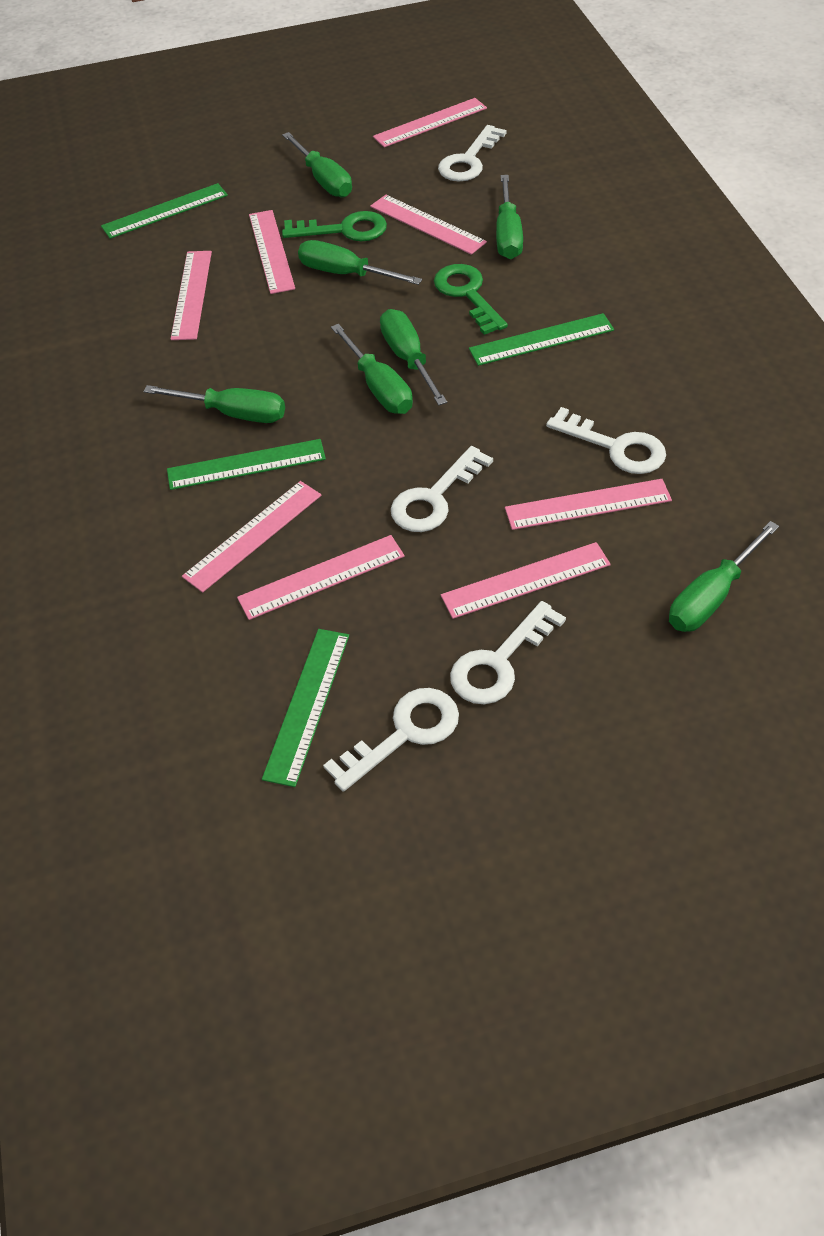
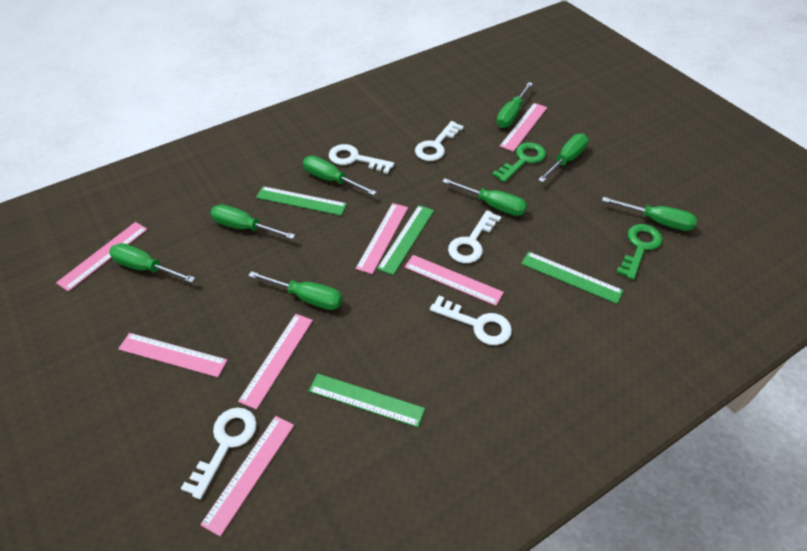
green screwdriver: 7 -> 8
pink ruler: 8 -> 7

